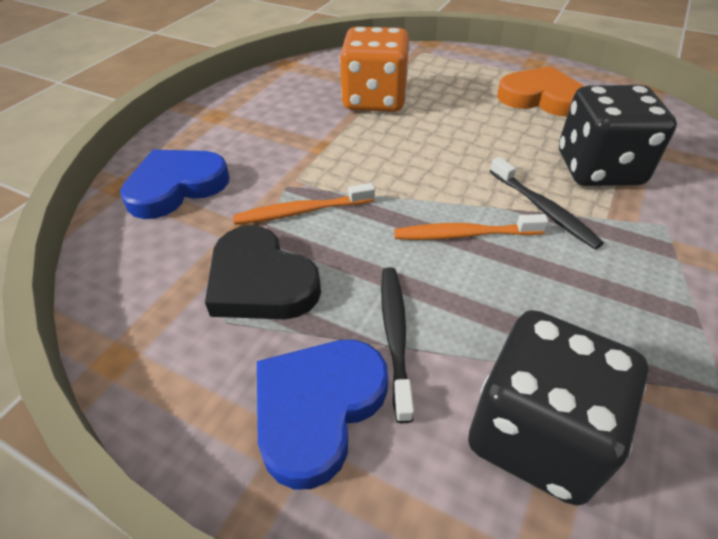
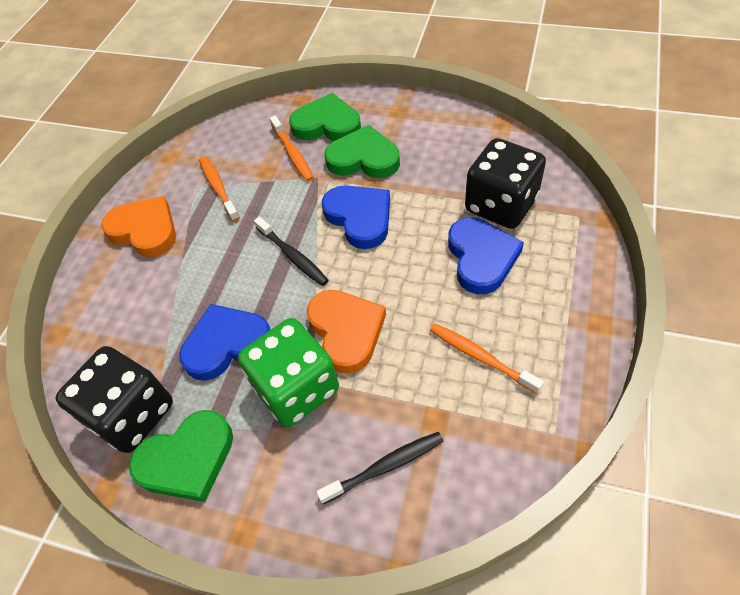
black heart: 1 -> 0
blue heart: 2 -> 3
green dice: 0 -> 1
green heart: 0 -> 3
orange dice: 1 -> 0
orange heart: 1 -> 2
orange toothbrush: 2 -> 3

